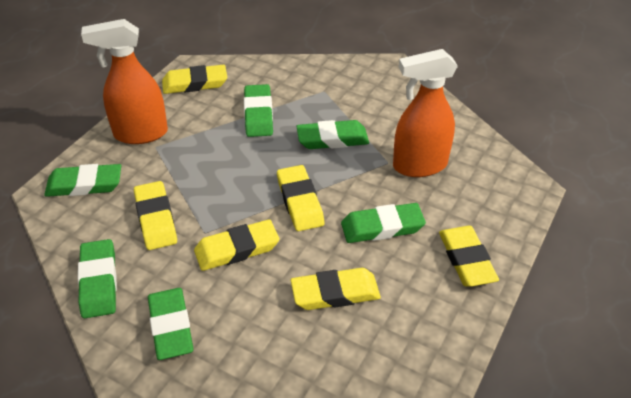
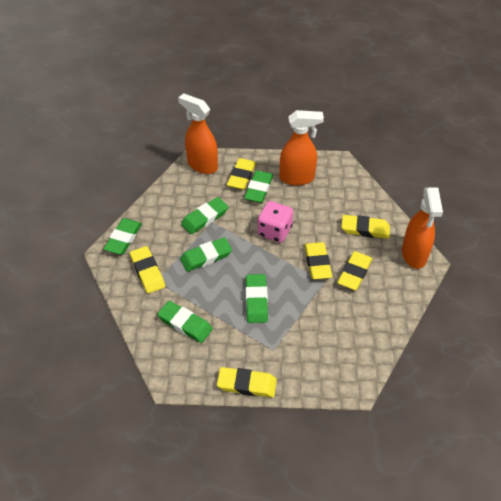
orange spray bottle: 2 -> 3
pink dice: 0 -> 1

